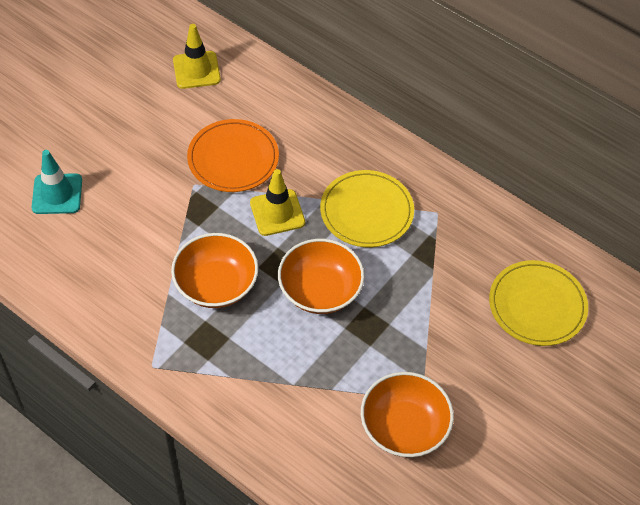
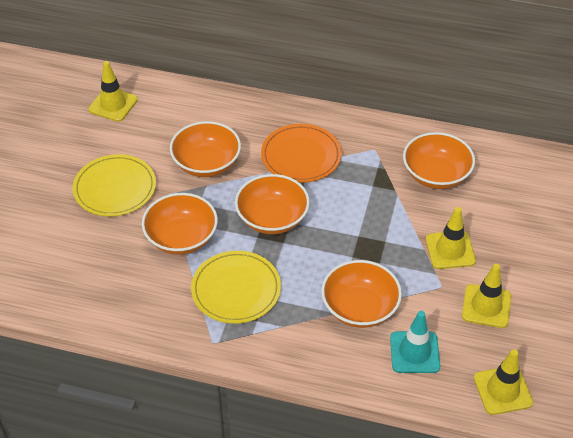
orange bowl: 3 -> 5
yellow traffic cone: 2 -> 4

